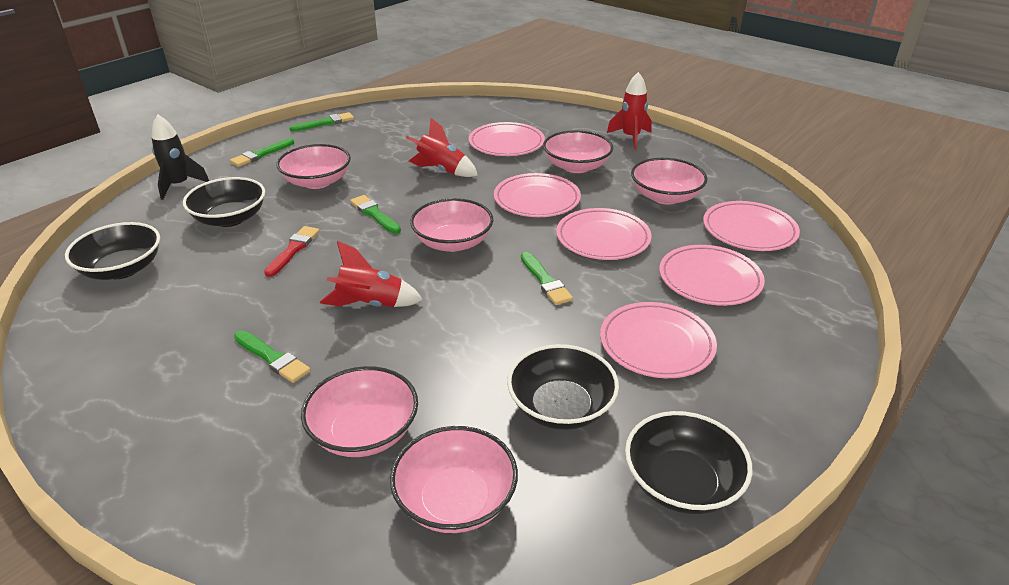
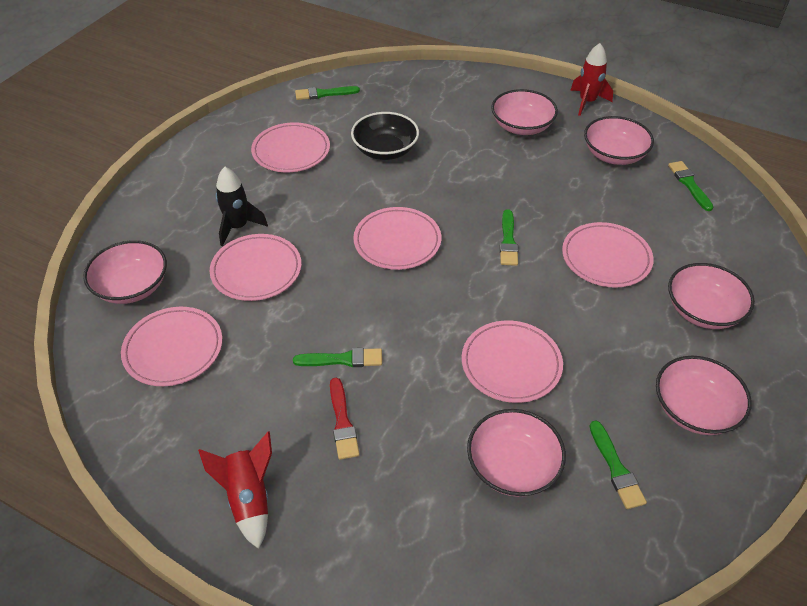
black bowl: 4 -> 1
red rocket: 3 -> 2

